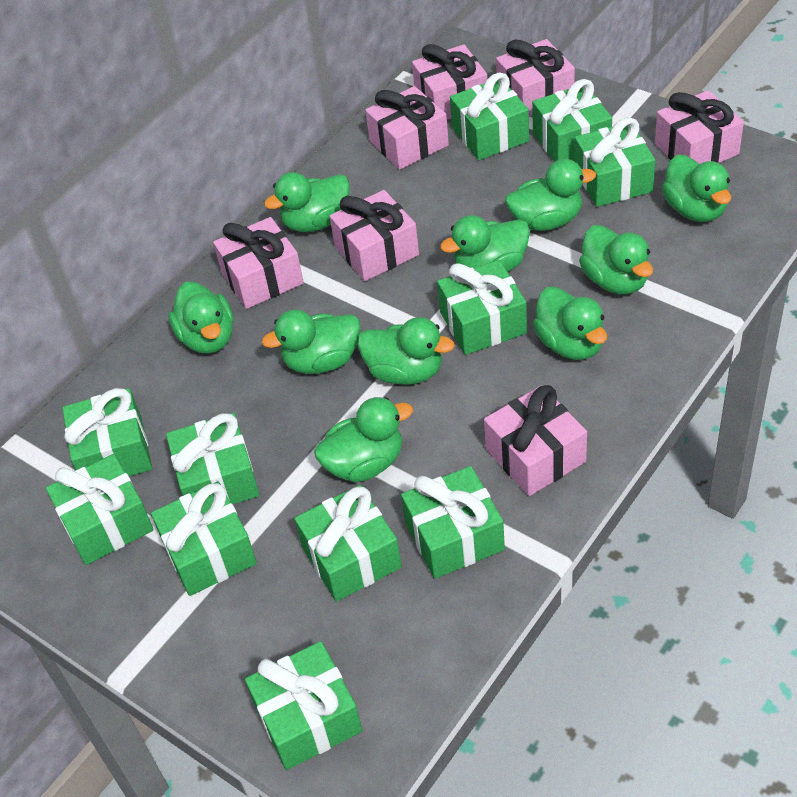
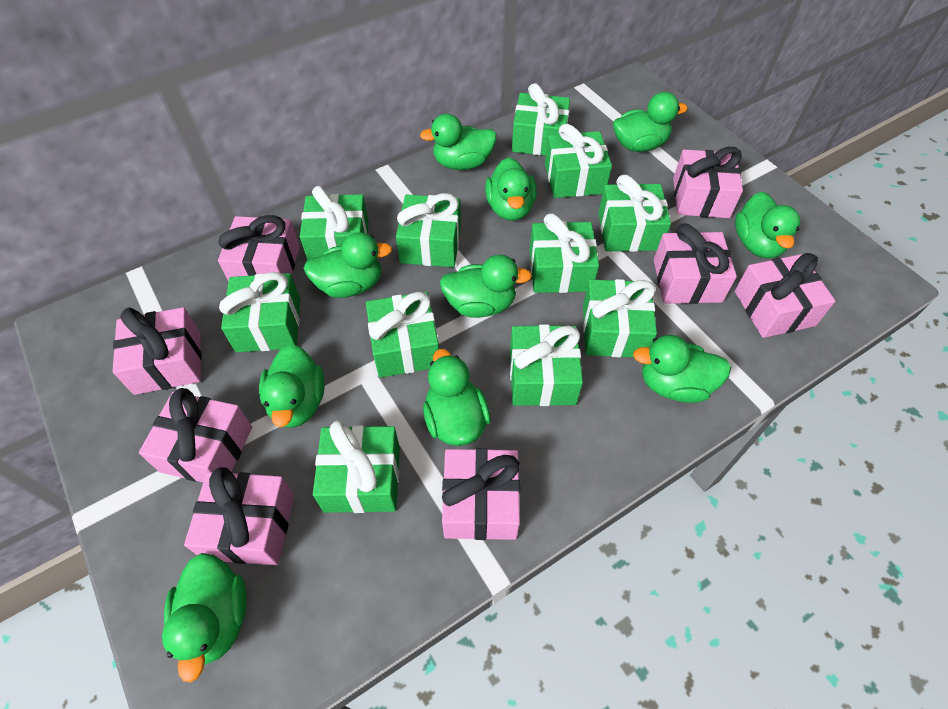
pink gift: 7 -> 8

